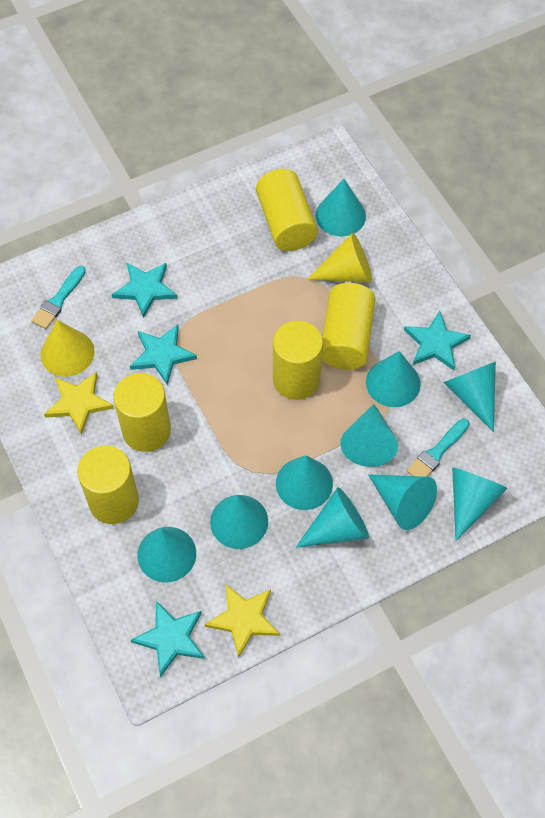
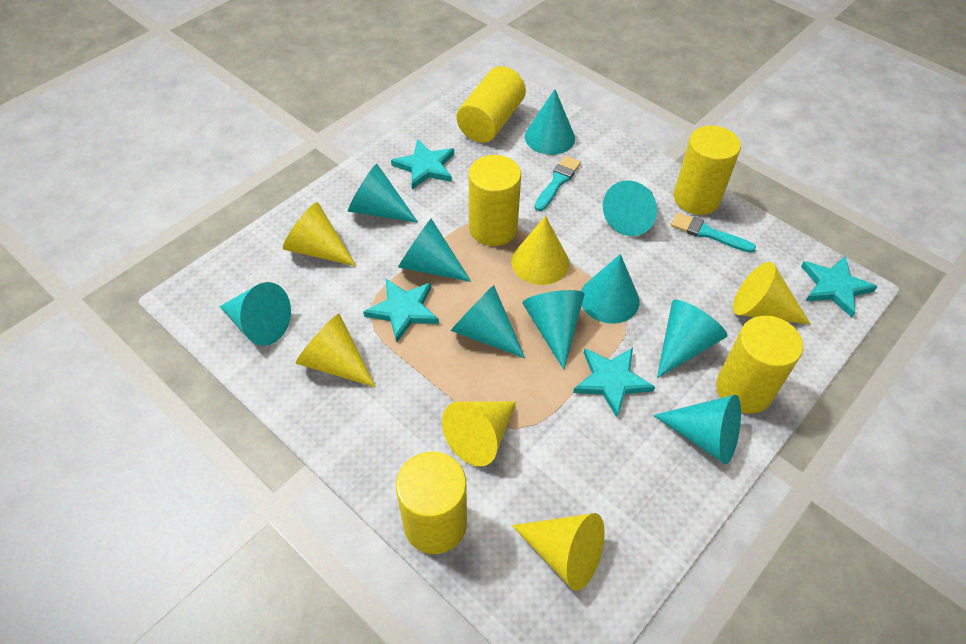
yellow cone: 2 -> 6
yellow star: 2 -> 0

